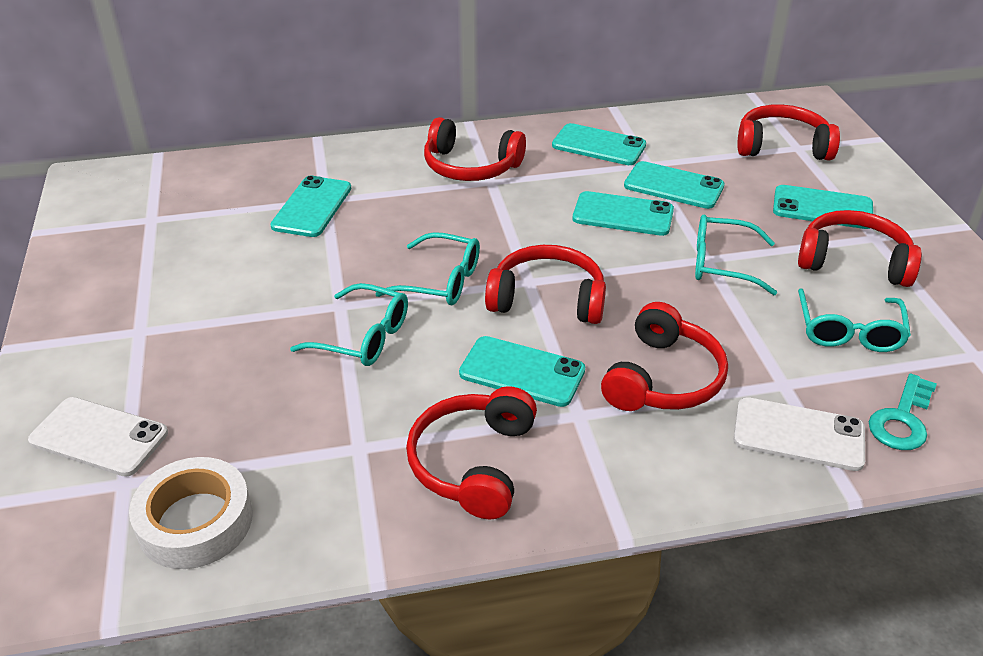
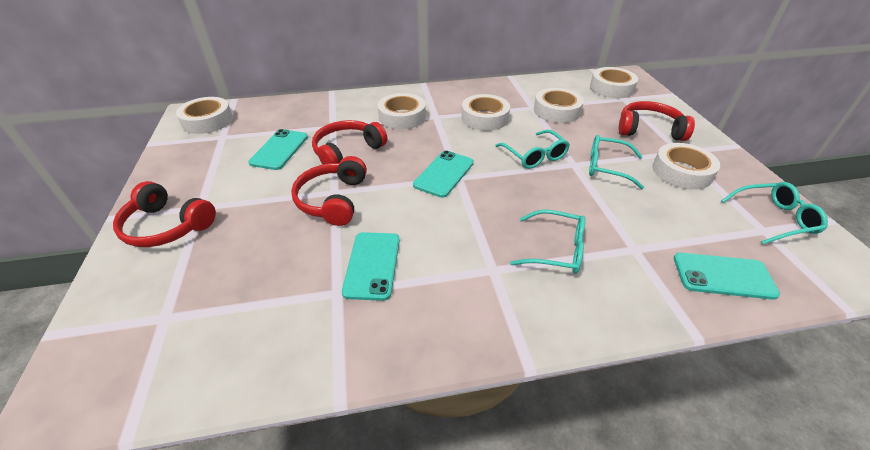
red headphones: 6 -> 4
turquoise key: 1 -> 0
turquoise phone: 6 -> 4
white phone: 2 -> 0
white tape: 1 -> 6

